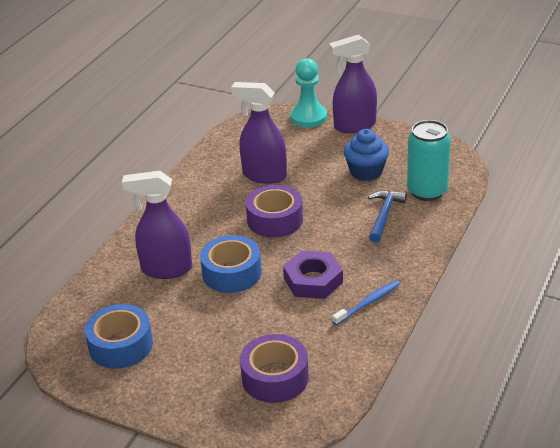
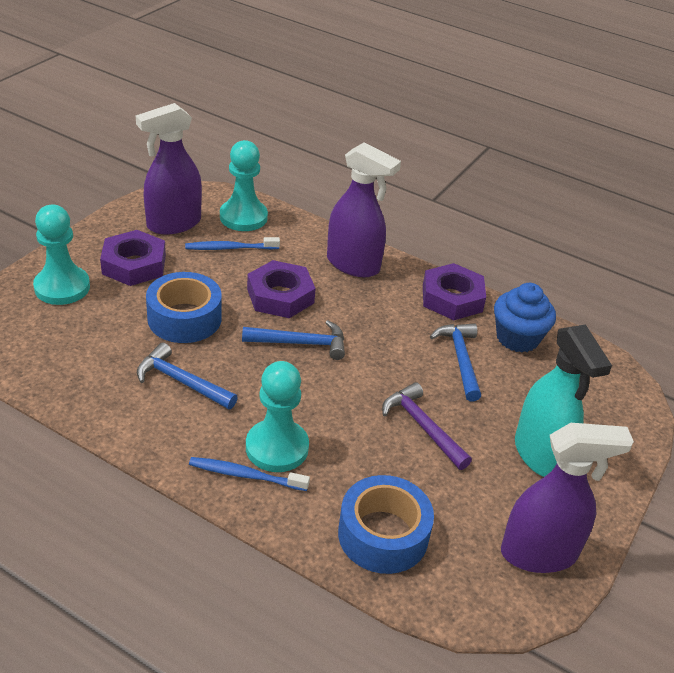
blue hammer: 1 -> 3
blue toothbrush: 1 -> 2
purple hammer: 0 -> 1
purple nut: 1 -> 3
purple tape: 2 -> 0
turquoise can: 1 -> 0
turquoise pawn: 1 -> 3
turquoise spray bottle: 0 -> 1

